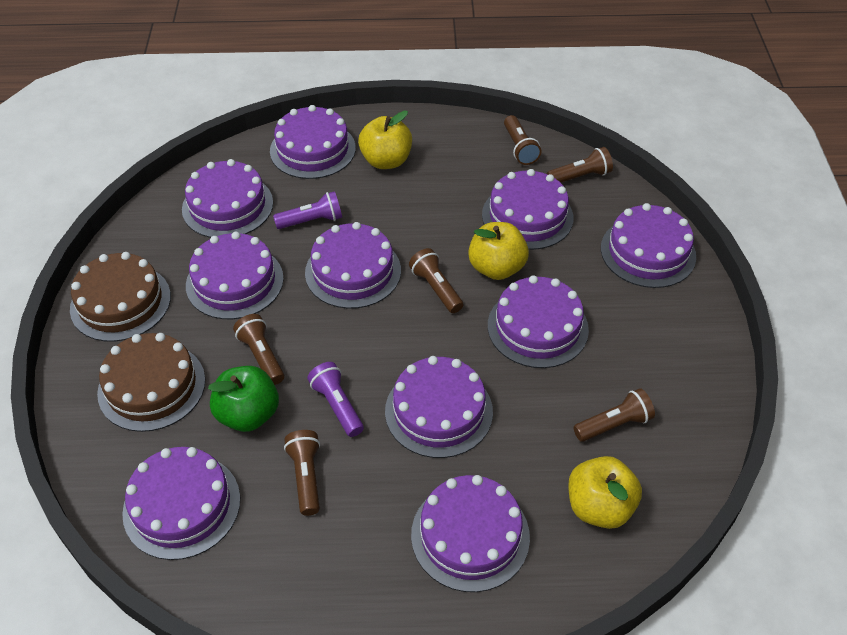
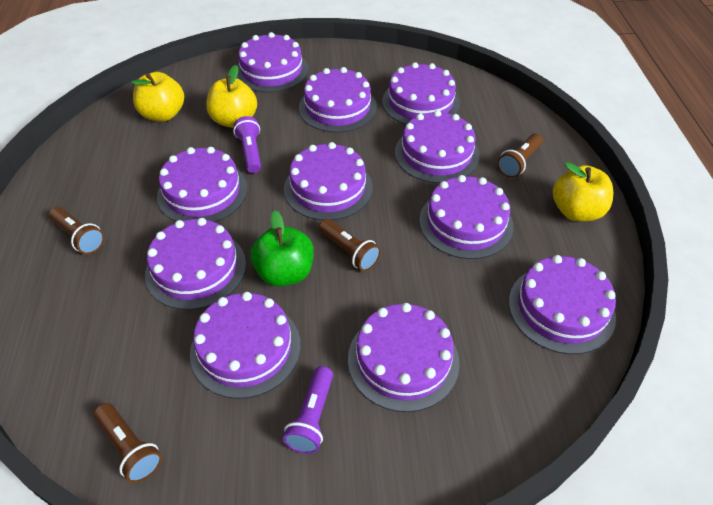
brown cake: 2 -> 0
brown flashlight: 6 -> 4
purple cake: 10 -> 11

